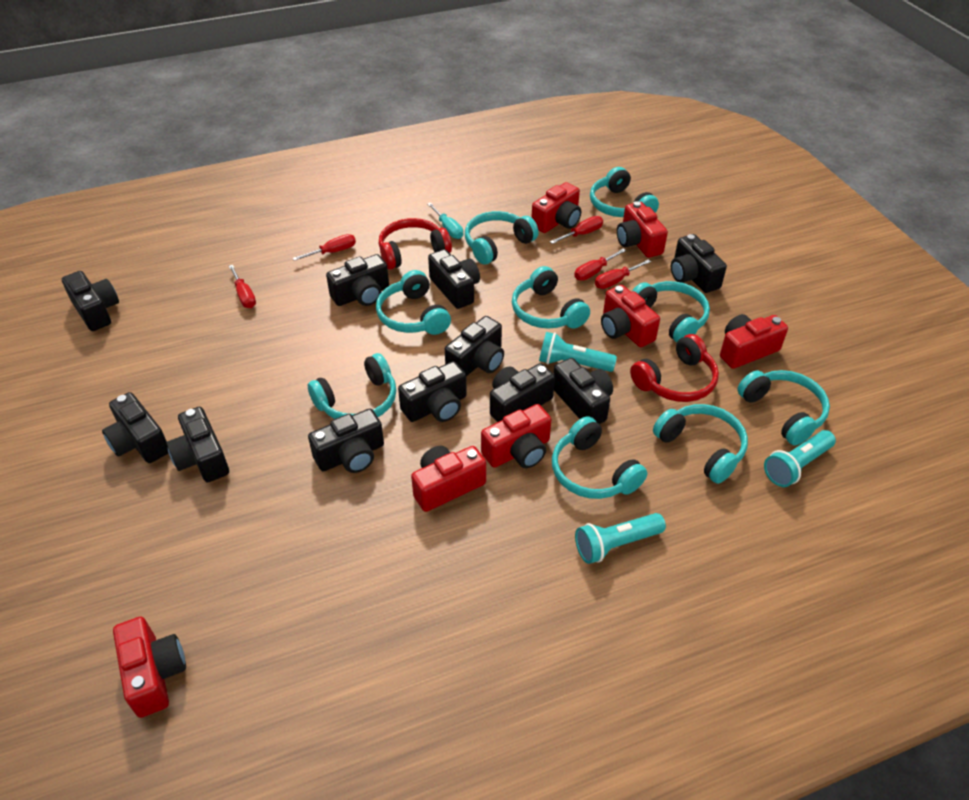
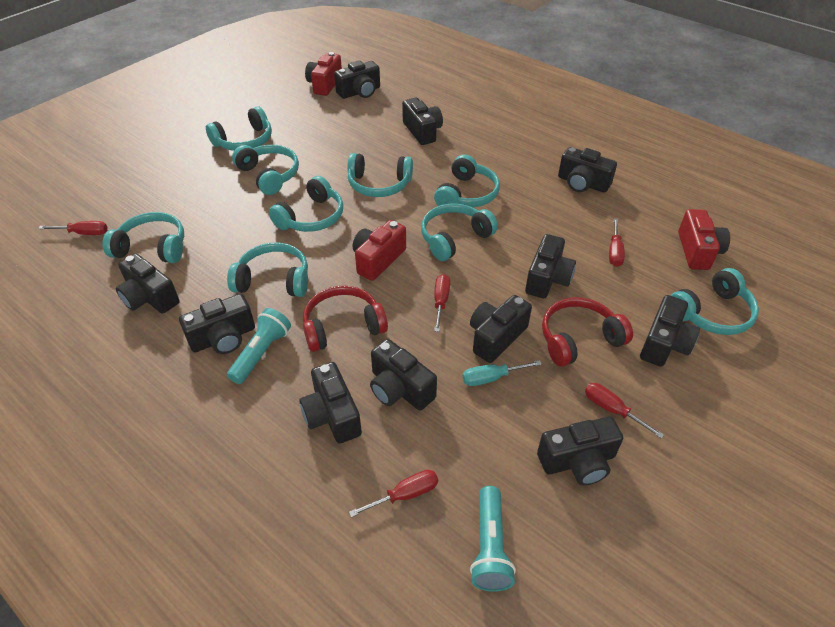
red camera: 7 -> 3
turquoise flashlight: 3 -> 2

